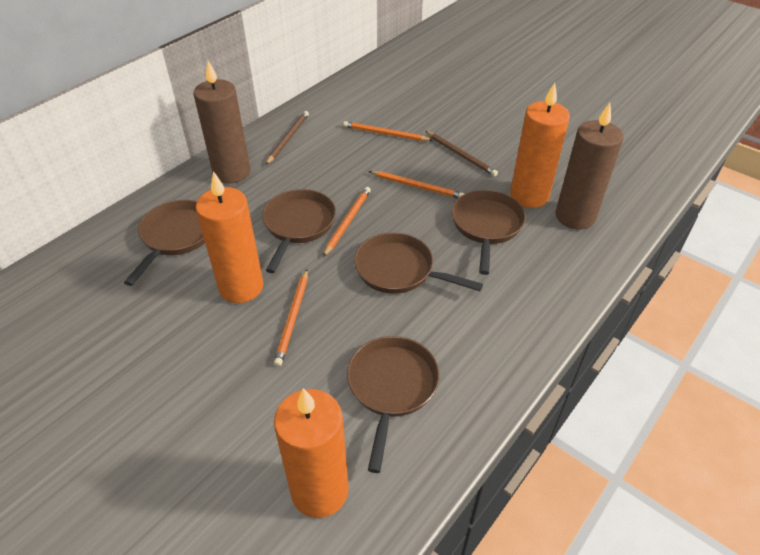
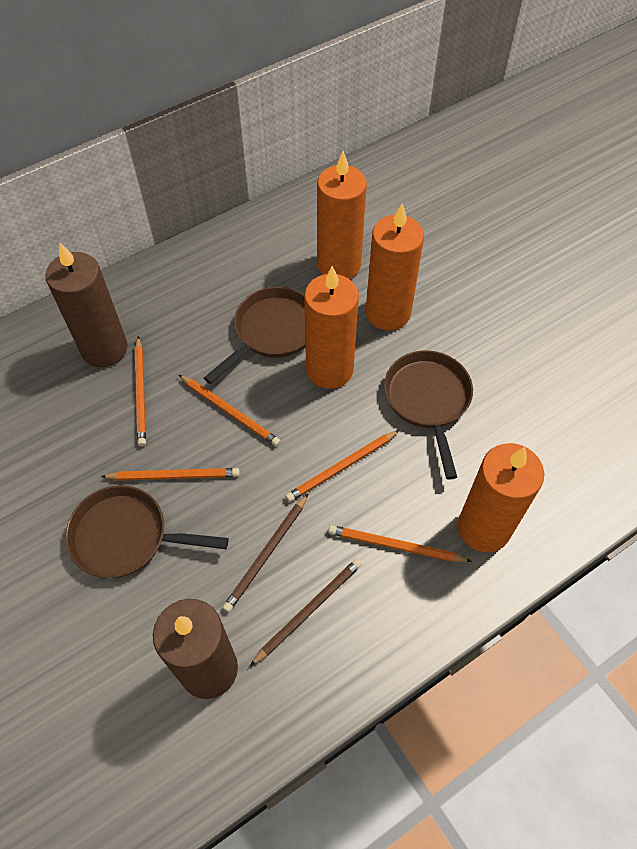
brown pan: 5 -> 3
orange candle: 3 -> 4
orange pencil: 4 -> 5

